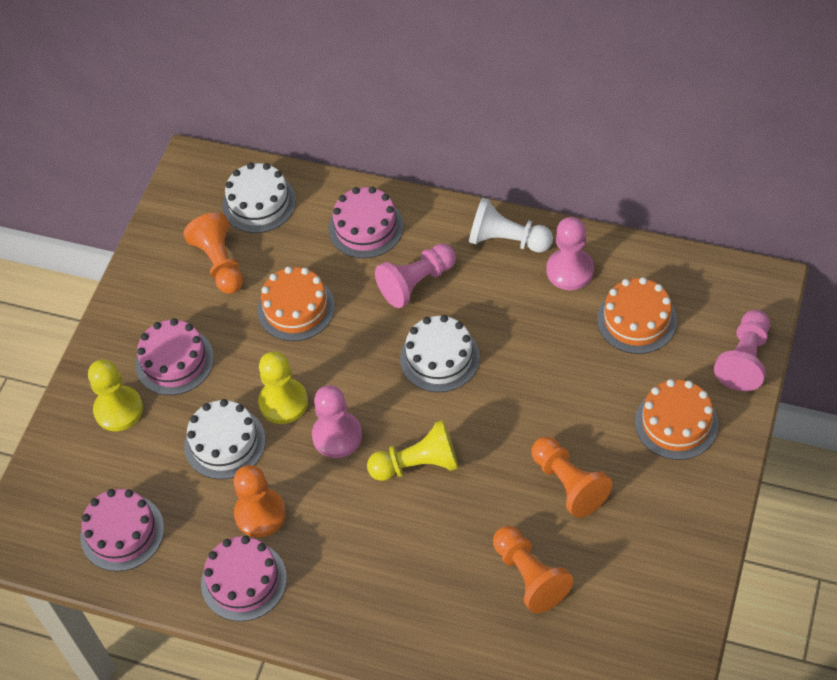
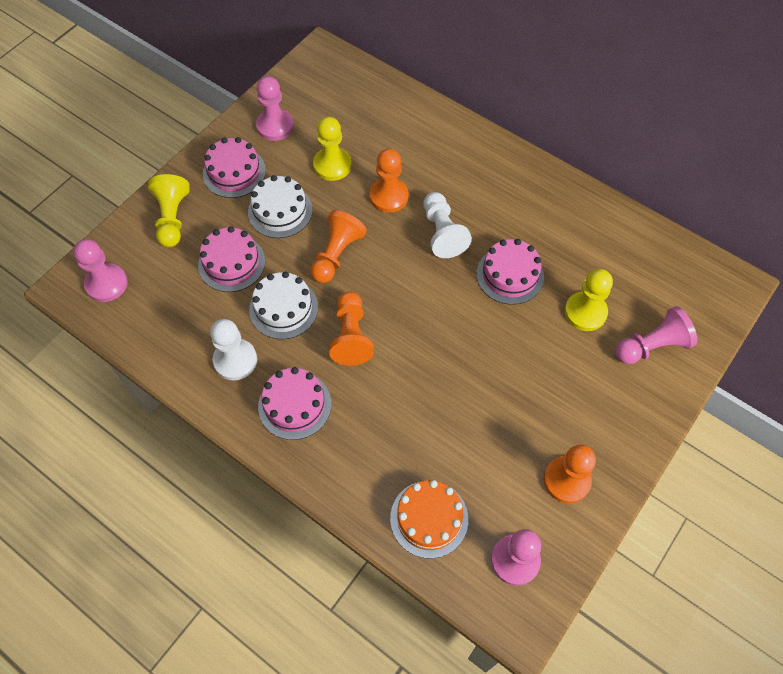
orange cake: 3 -> 1
white cake: 3 -> 2
white pawn: 1 -> 2

